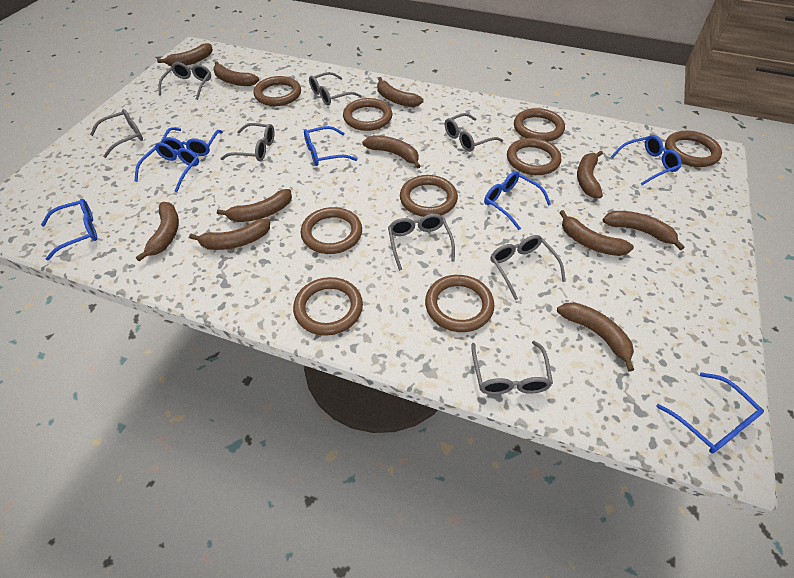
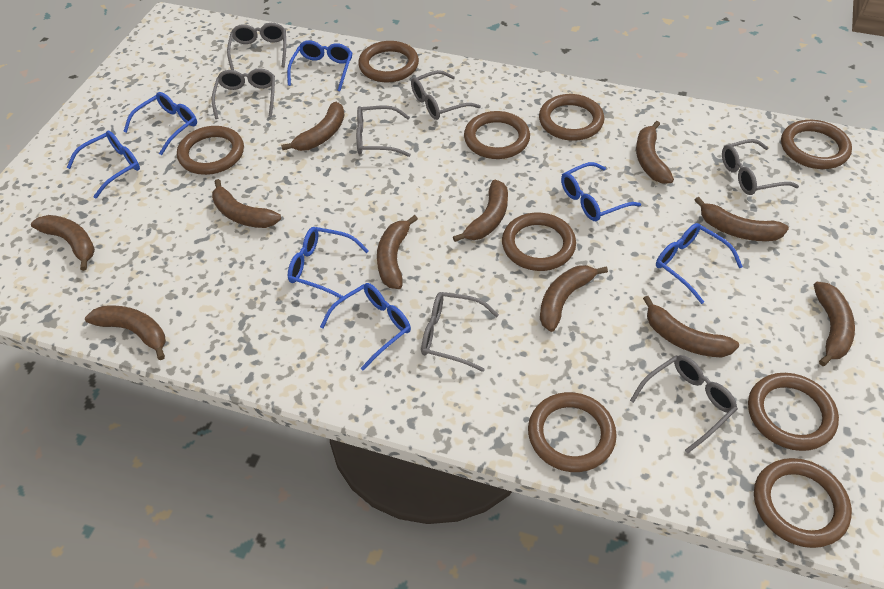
grey glasses: 8 -> 7

